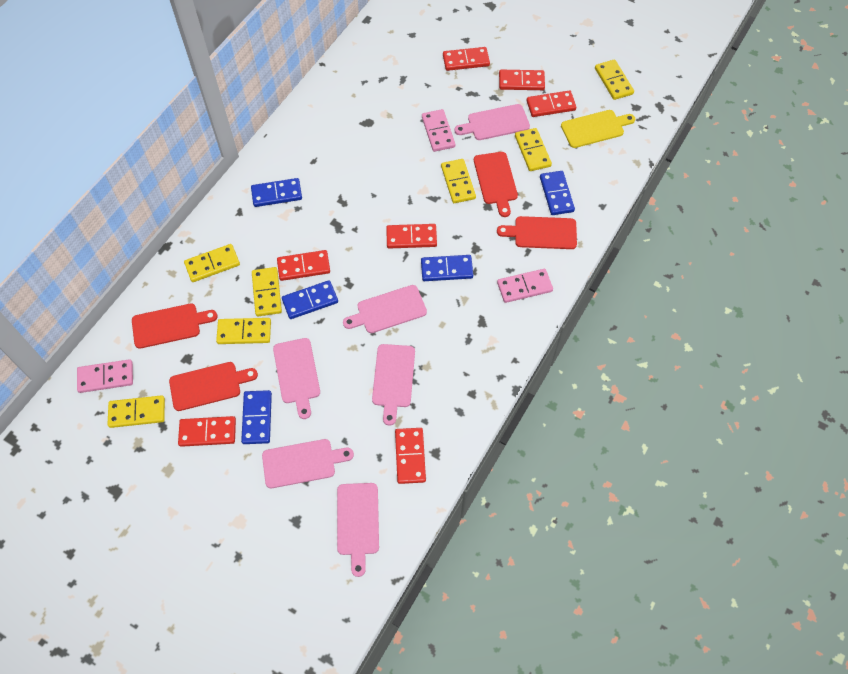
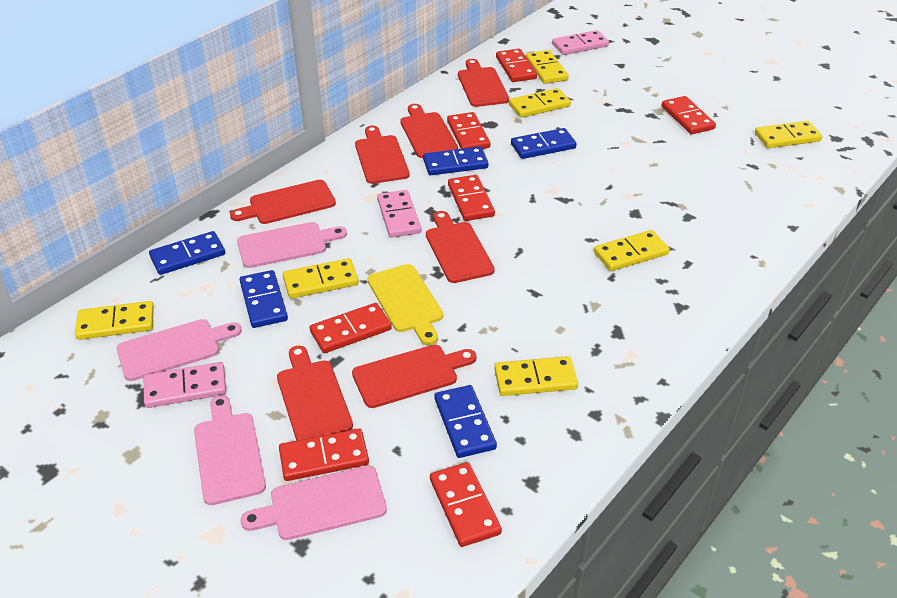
pink cutting board: 6 -> 4
red cutting board: 4 -> 7

